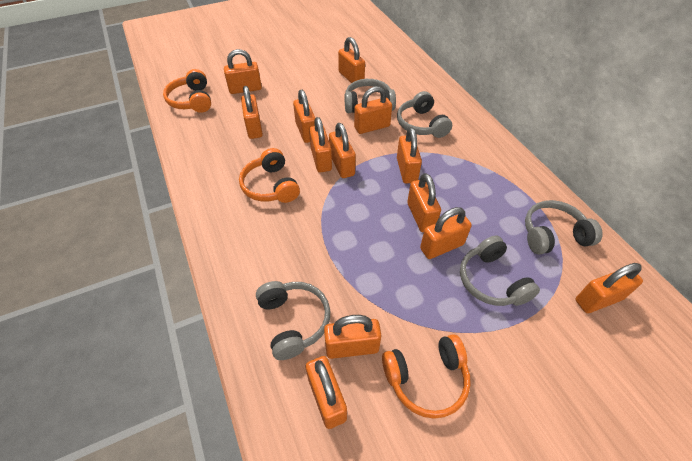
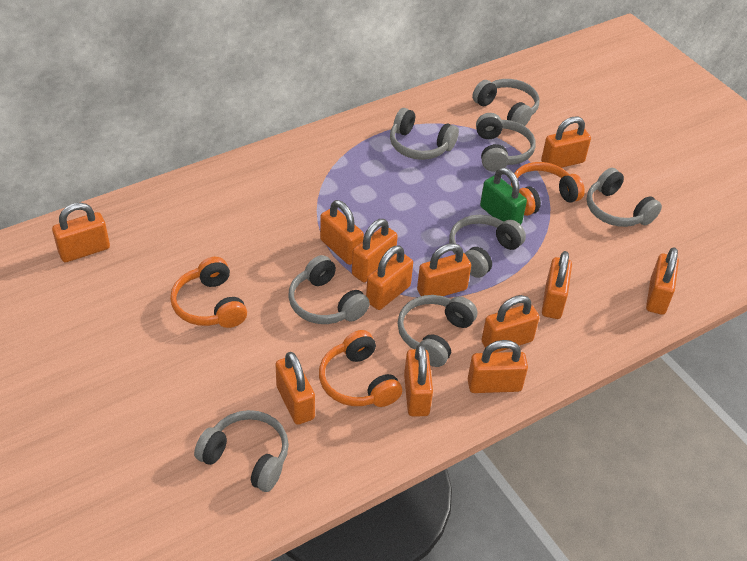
green padlock: 0 -> 1
grey headphones: 5 -> 8
orange padlock: 13 -> 12

